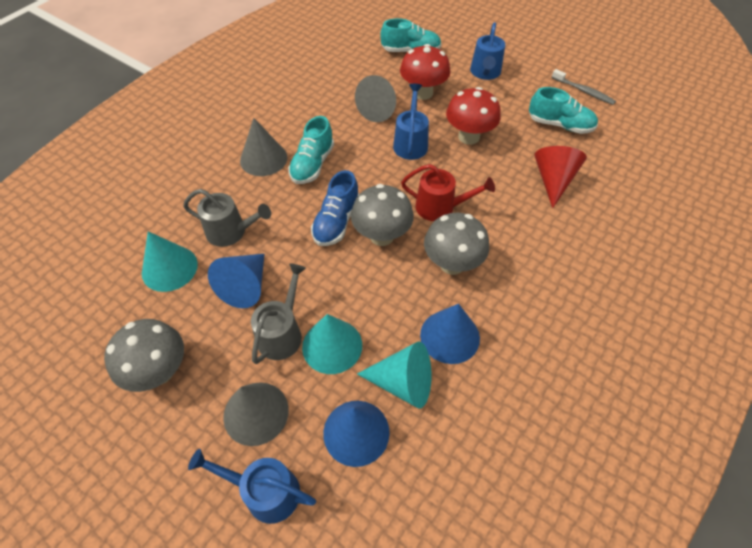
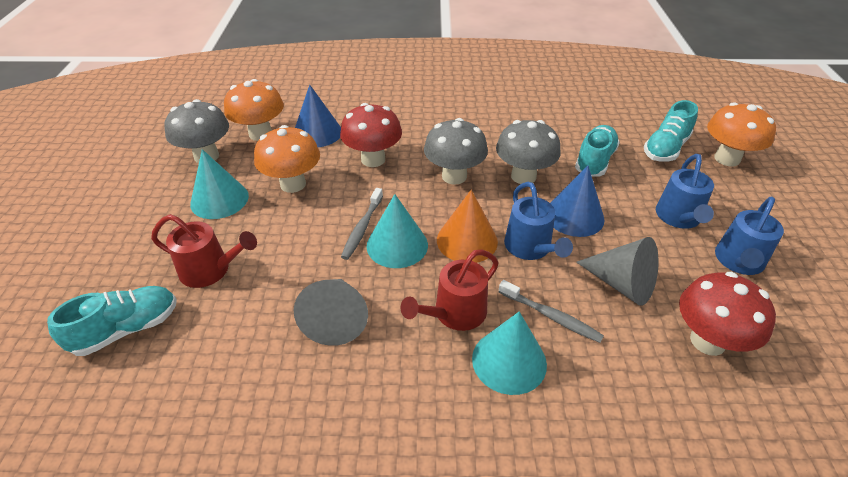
blue cone: 3 -> 2
blue shoe: 1 -> 0
grey cone: 3 -> 2
grey toothbrush: 1 -> 2
grey watering can: 2 -> 0
orange cone: 0 -> 1
orange mushroom: 0 -> 3
red cone: 1 -> 0
red watering can: 1 -> 2

